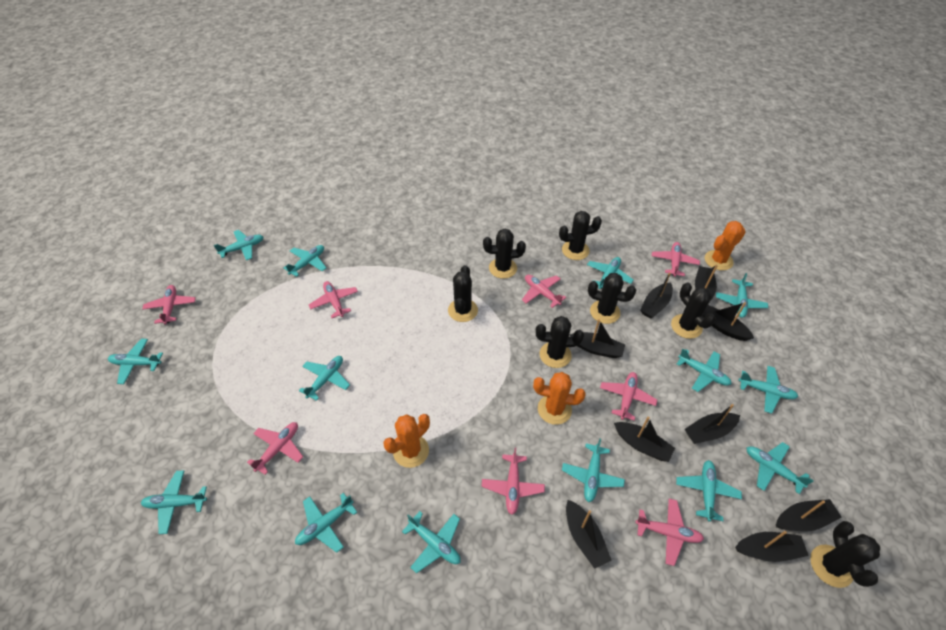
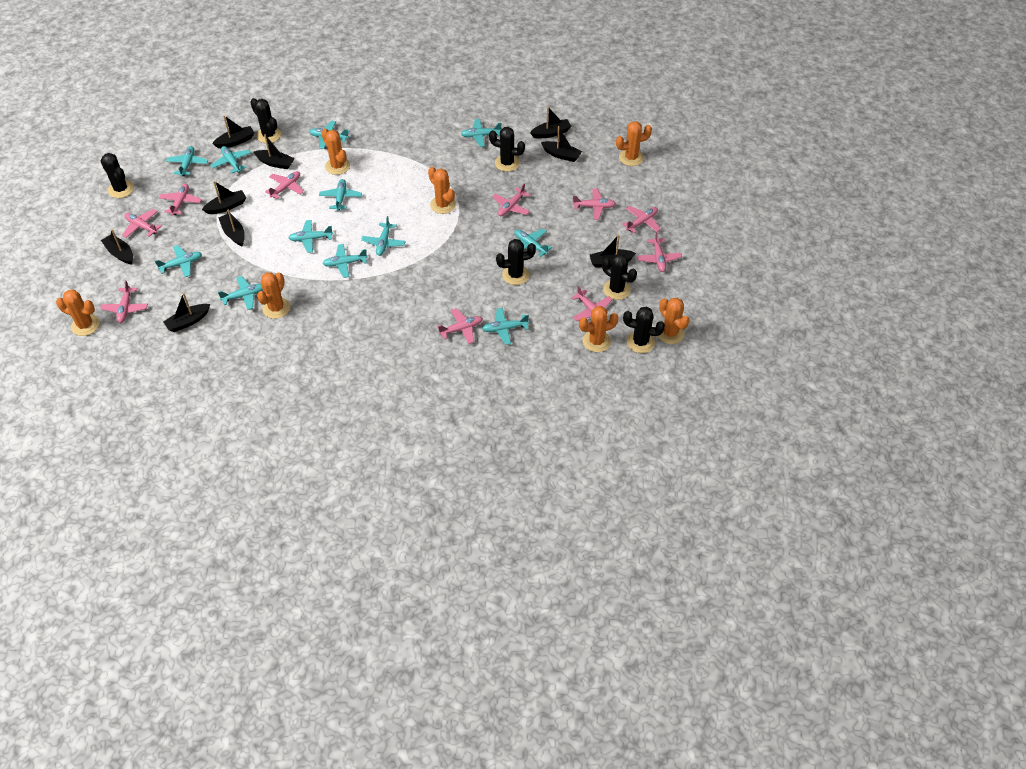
black cactus: 7 -> 6
orange cactus: 3 -> 7
pink plane: 8 -> 10
turquoise plane: 14 -> 12

